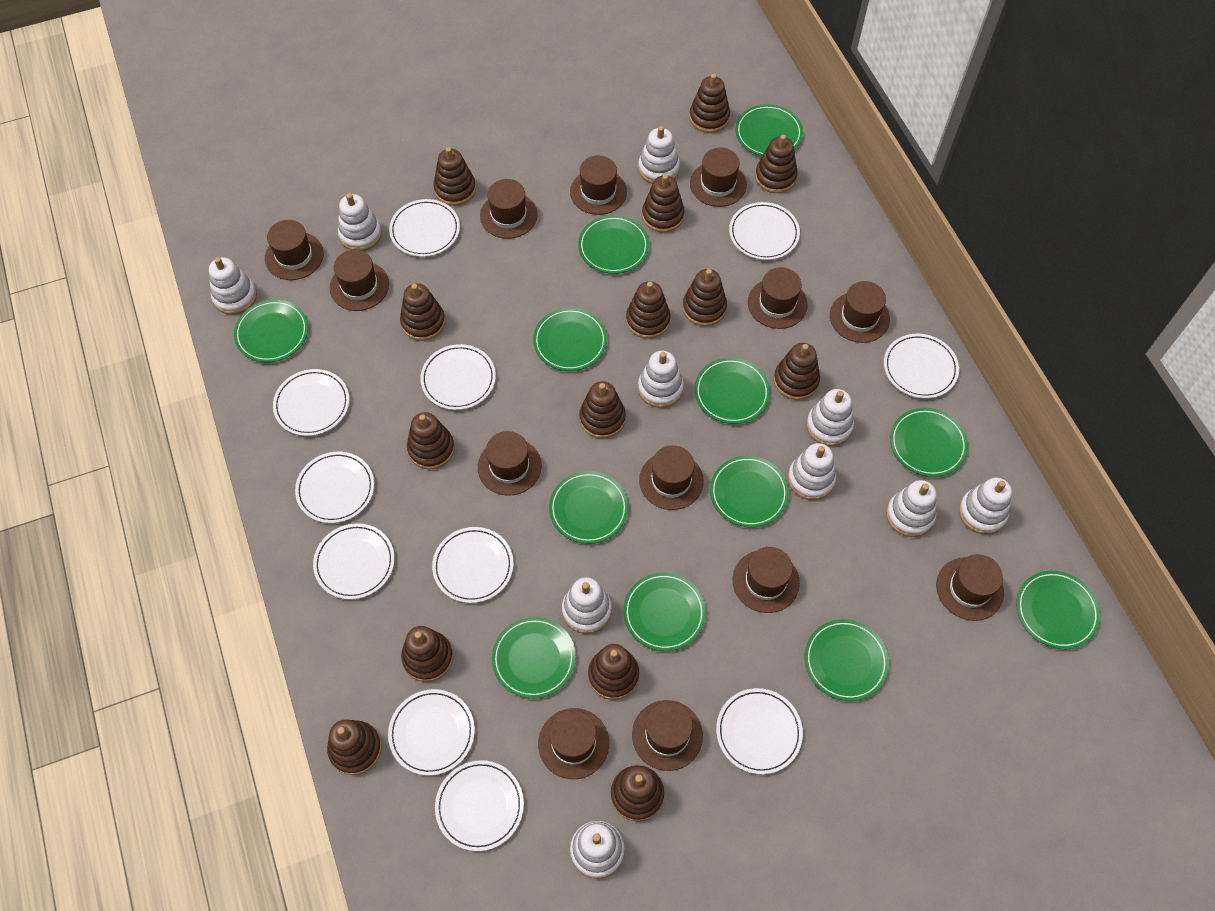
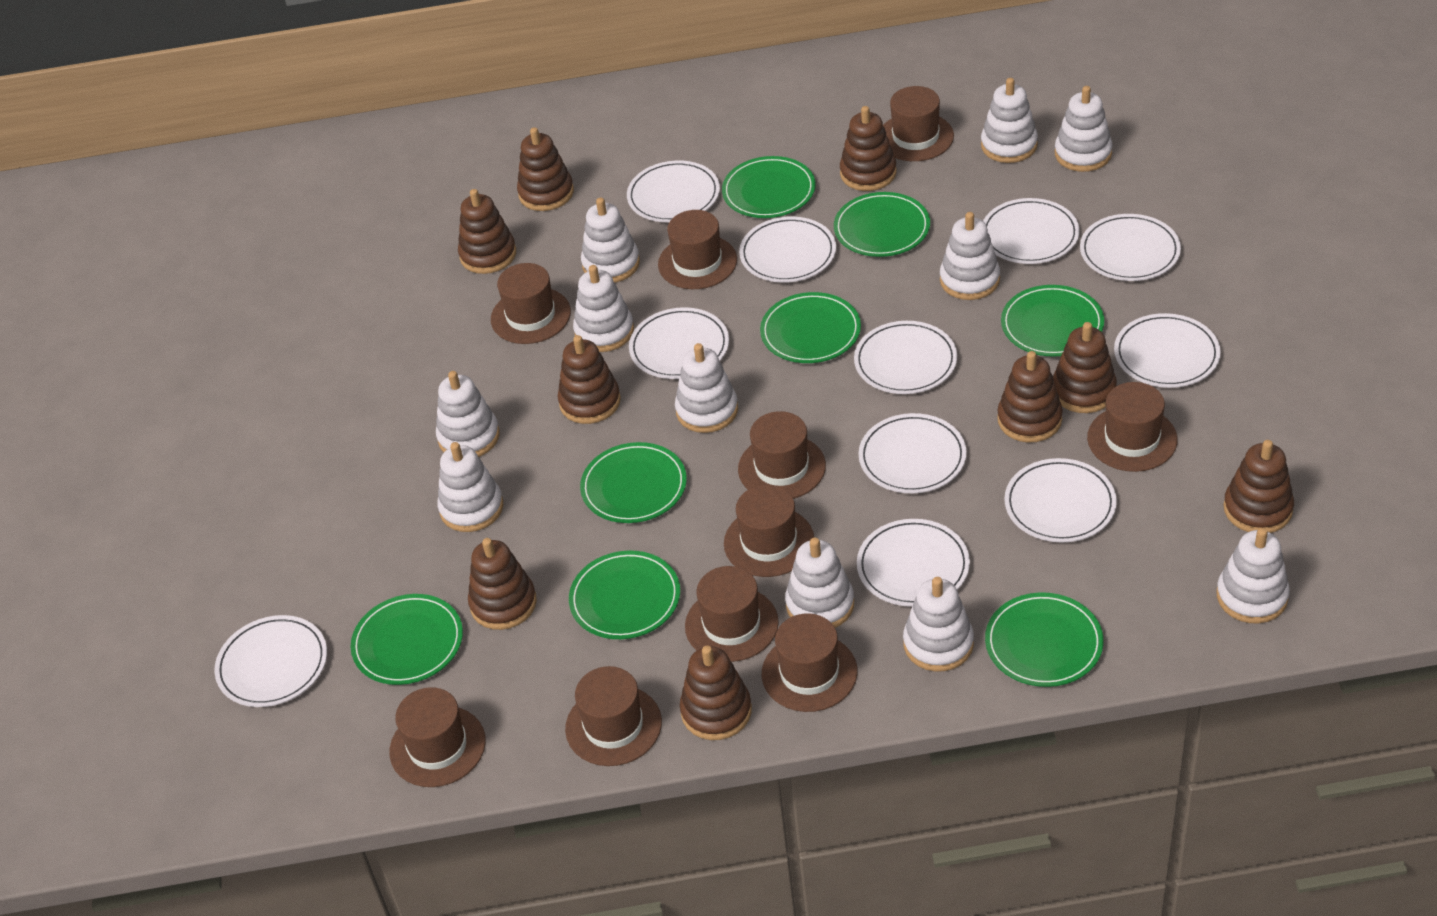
brown hat: 13 -> 10
brown stacking toy: 14 -> 9
green plate: 12 -> 8
white stacking toy: 10 -> 11

